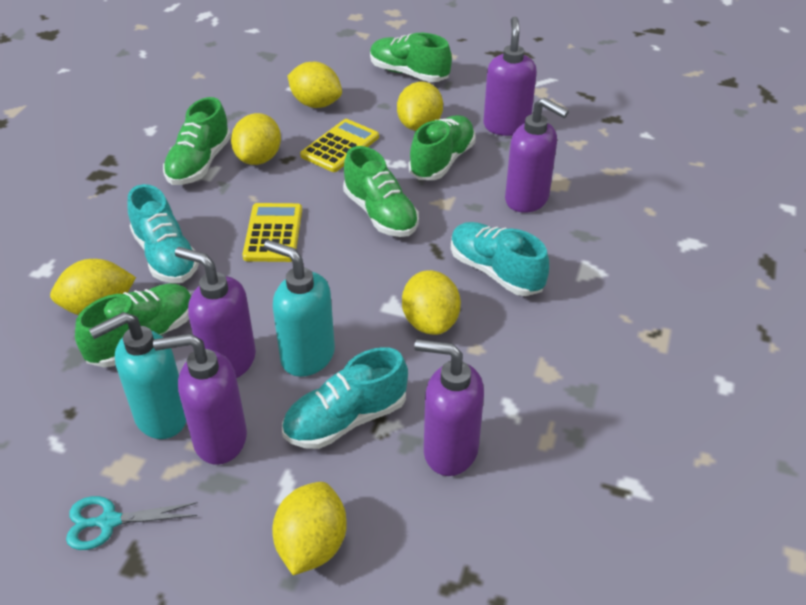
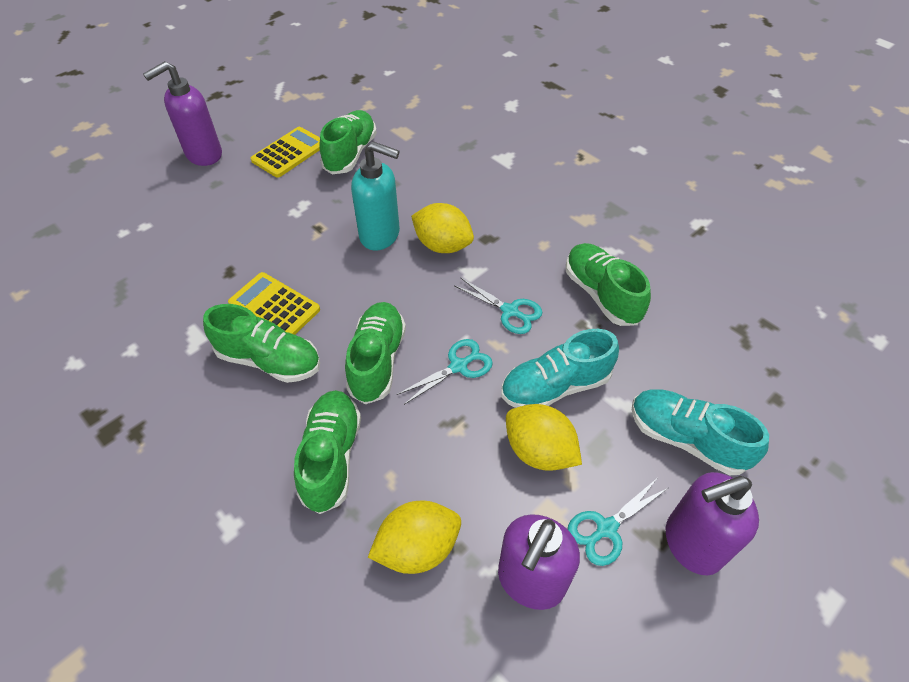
purple soap dispenser: 5 -> 3
turquoise scissors: 1 -> 3
turquoise shoe: 3 -> 2
turquoise soap dispenser: 2 -> 1
yellow lemon: 6 -> 3

